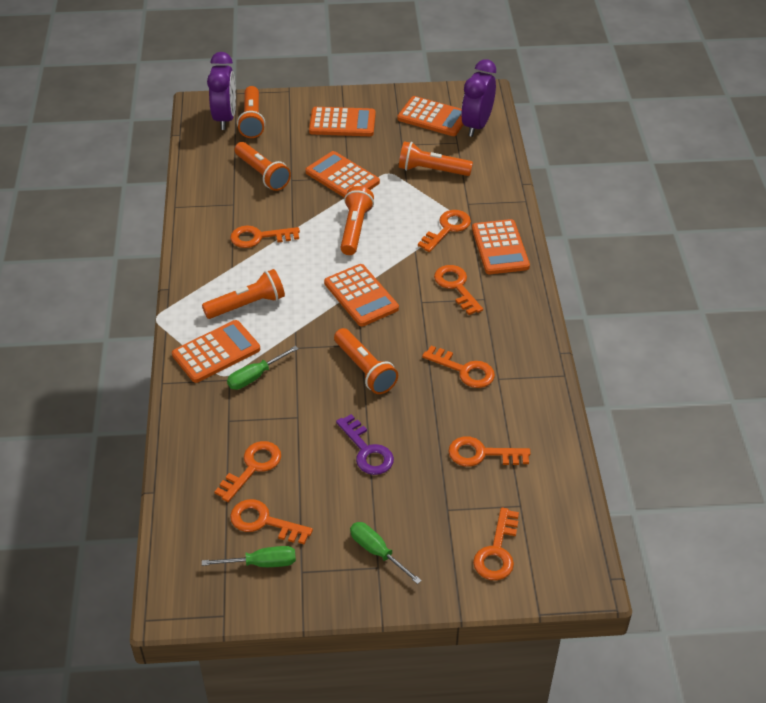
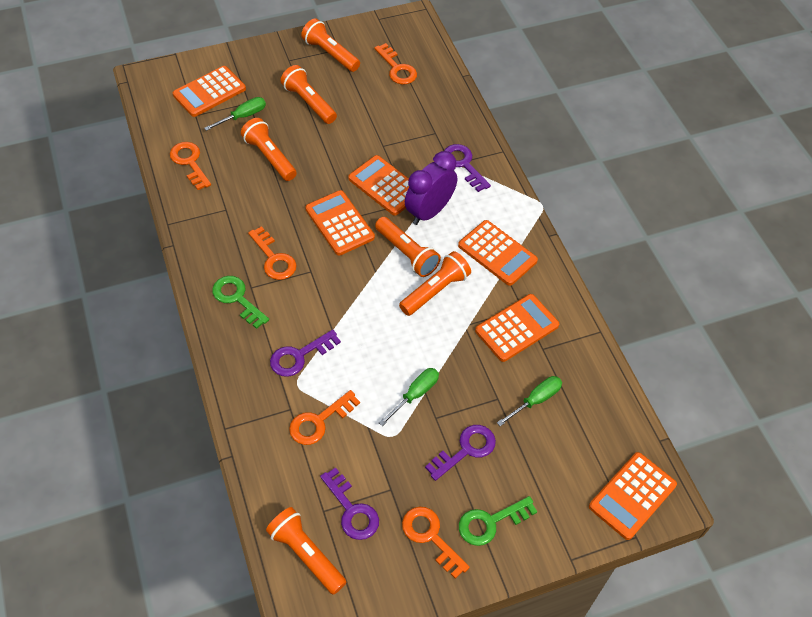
green key: 0 -> 2
orange key: 8 -> 5
purple clock: 2 -> 1
purple key: 1 -> 4

